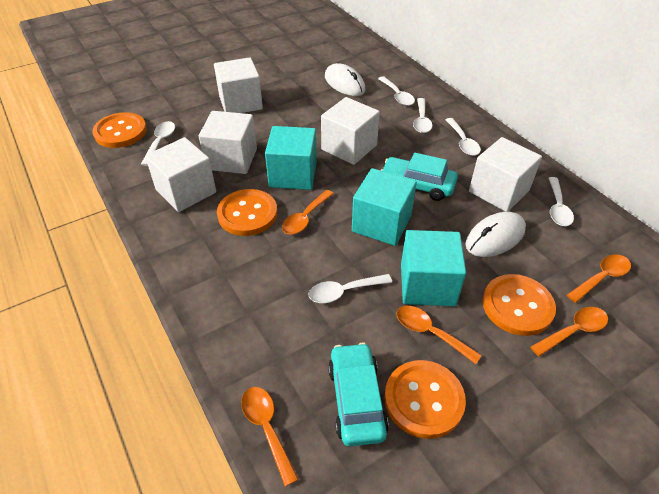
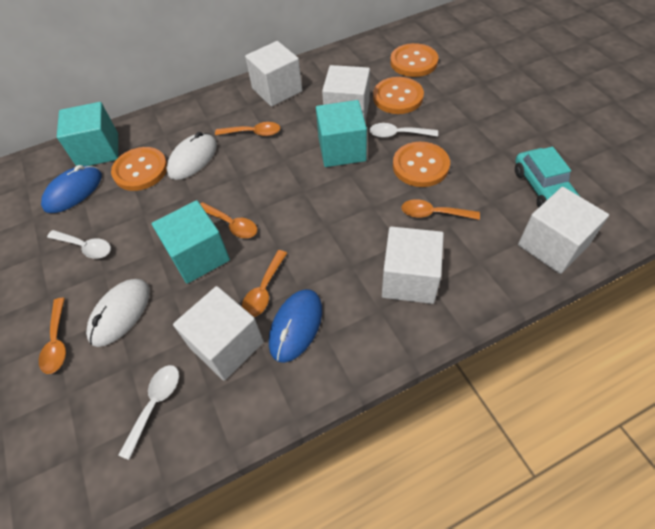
blue mouse: 0 -> 2
turquoise car: 2 -> 1
white spoon: 6 -> 3

